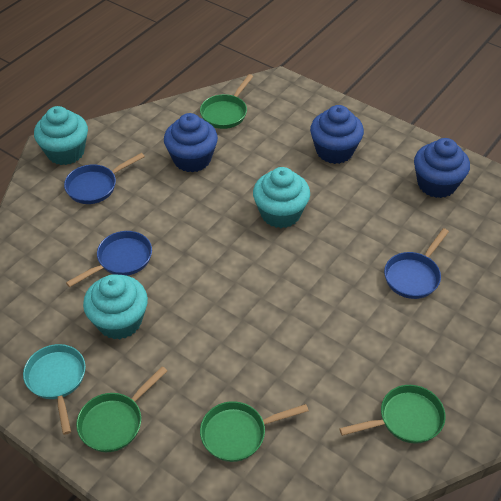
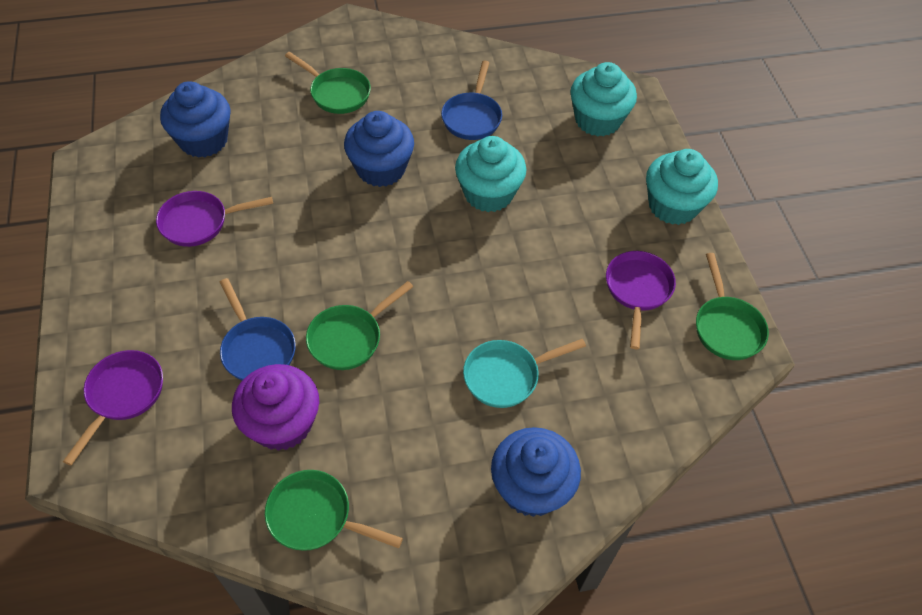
blue pan: 3 -> 2
purple cupcake: 0 -> 1
purple pan: 0 -> 3

